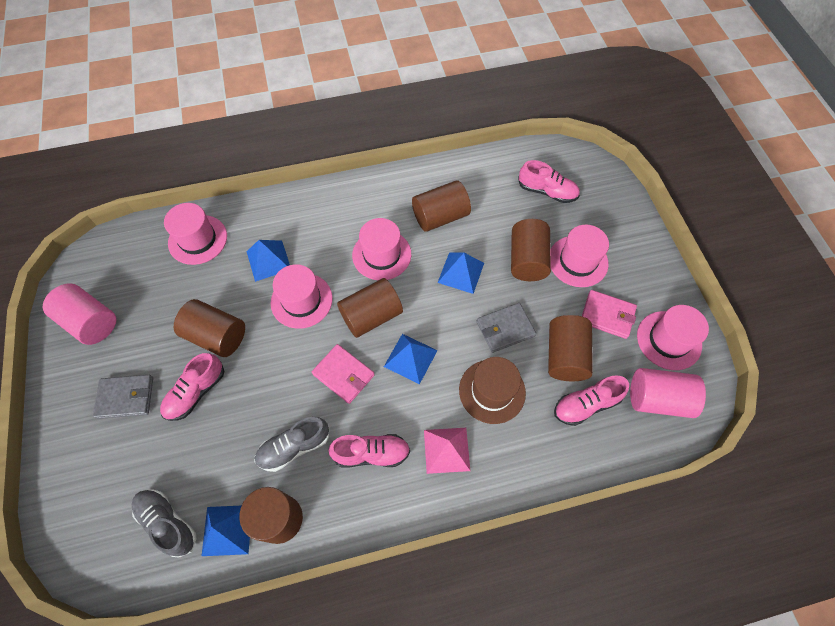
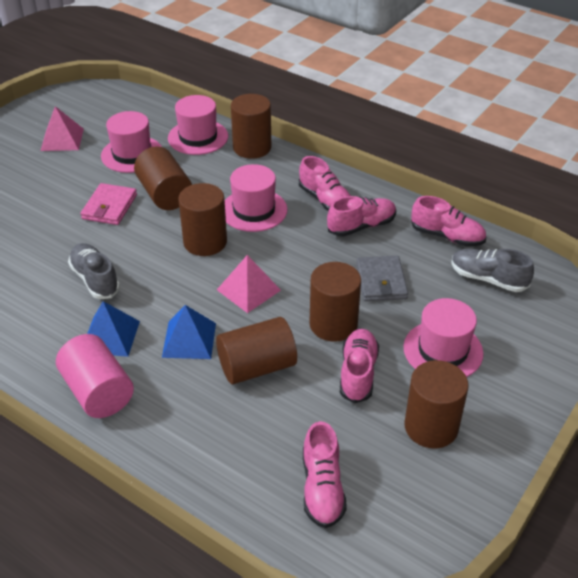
blue pyramid: 4 -> 2
brown hat: 1 -> 0
grey wallet: 2 -> 1
pink cylinder: 2 -> 1
pink hat: 5 -> 4
pink pyramid: 1 -> 2
pink shoe: 4 -> 5
pink wallet: 2 -> 1

